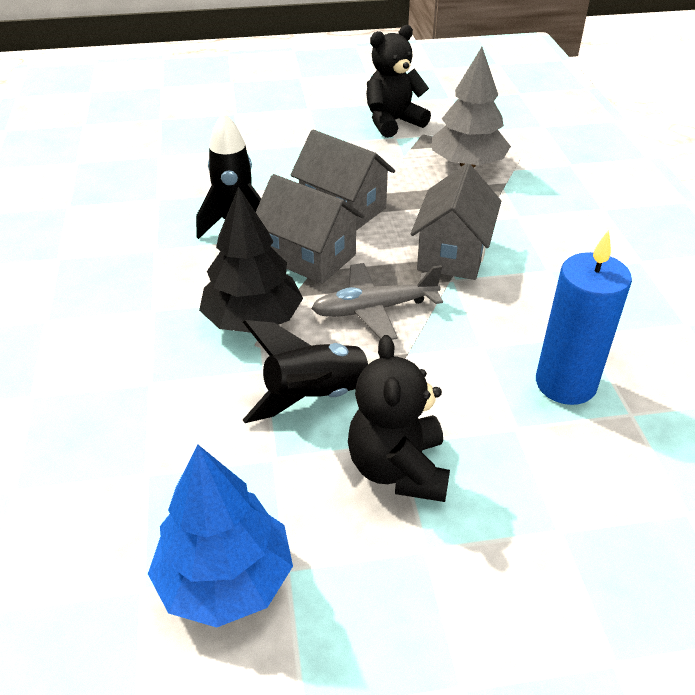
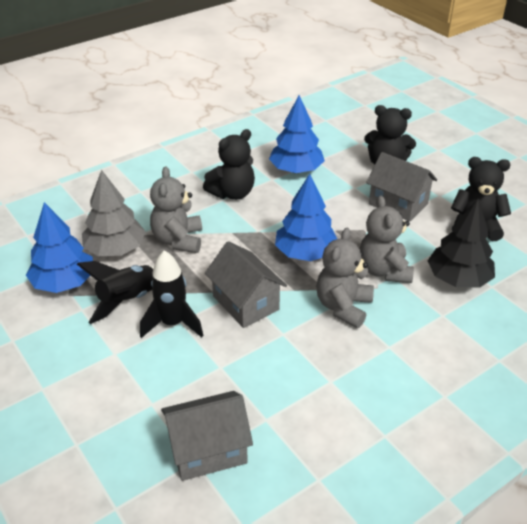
black teddy bear: 2 -> 3
blue candle: 1 -> 0
blue tree: 1 -> 3
grey plane: 1 -> 0
grey teddy bear: 0 -> 3

